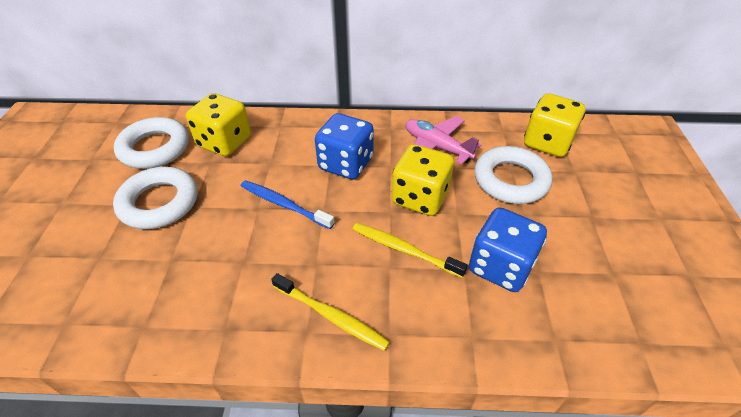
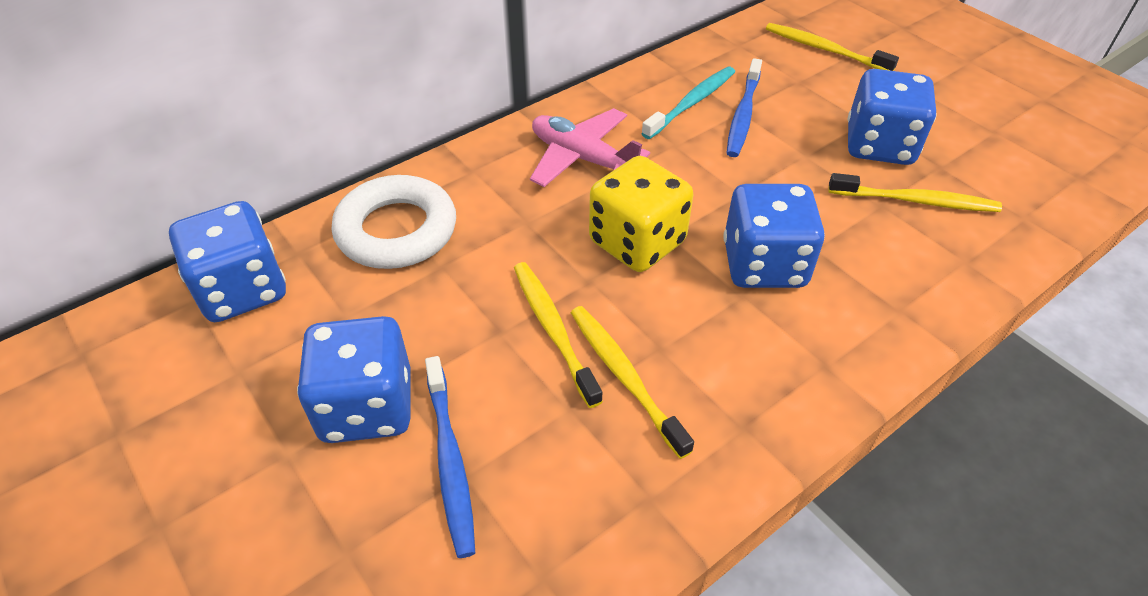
blue dice: 2 -> 4
blue toothbrush: 1 -> 2
turquoise toothbrush: 0 -> 1
white ring: 3 -> 1
yellow dice: 3 -> 1
yellow toothbrush: 2 -> 4

